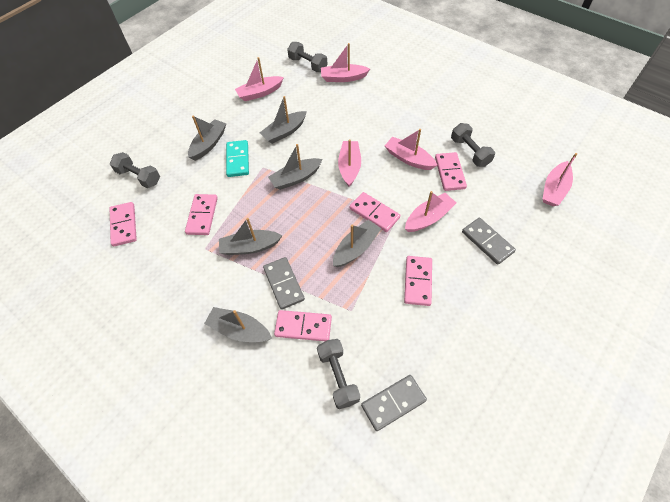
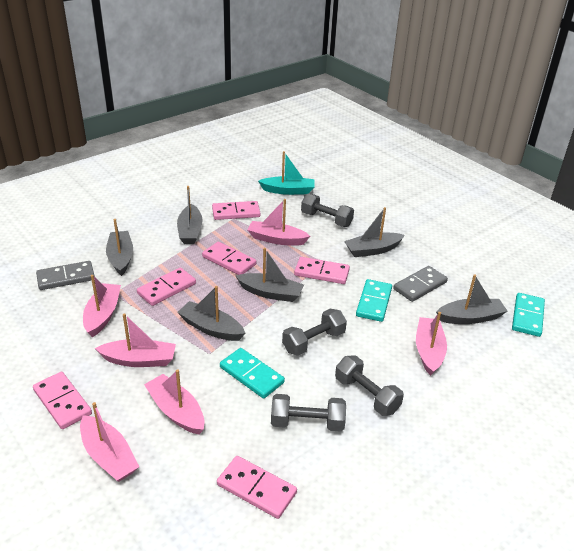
grey domino: 3 -> 2
turquoise boat: 0 -> 1
turquoise domino: 1 -> 3

